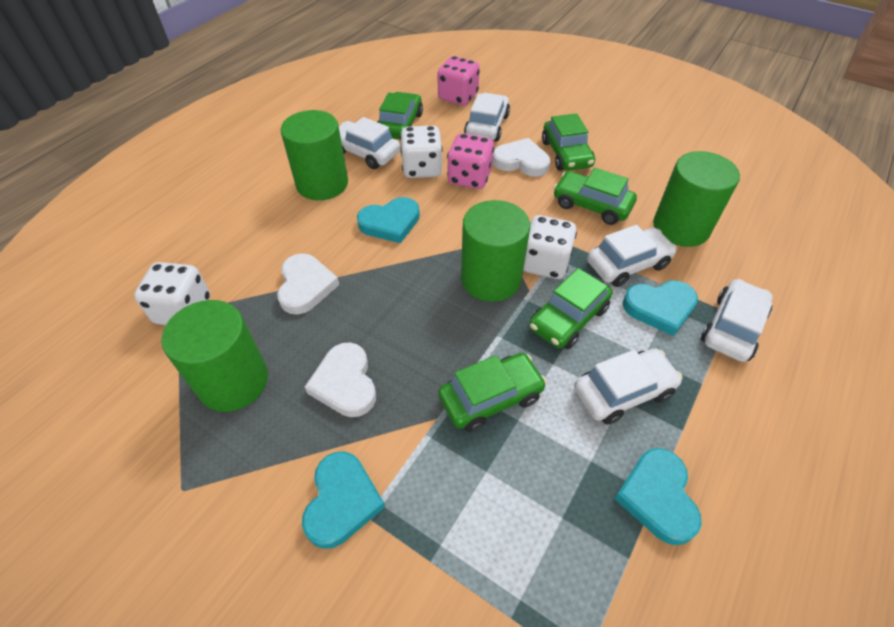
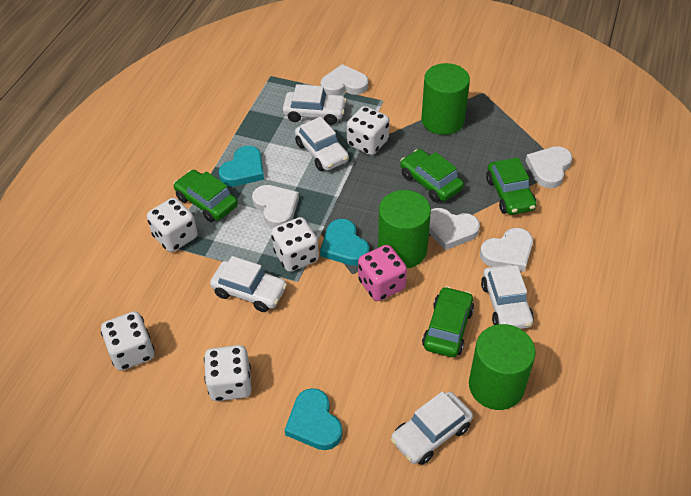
green car: 5 -> 4
green cylinder: 4 -> 3
pink dice: 2 -> 1
turquoise heart: 4 -> 3
white dice: 3 -> 5
white heart: 3 -> 5

